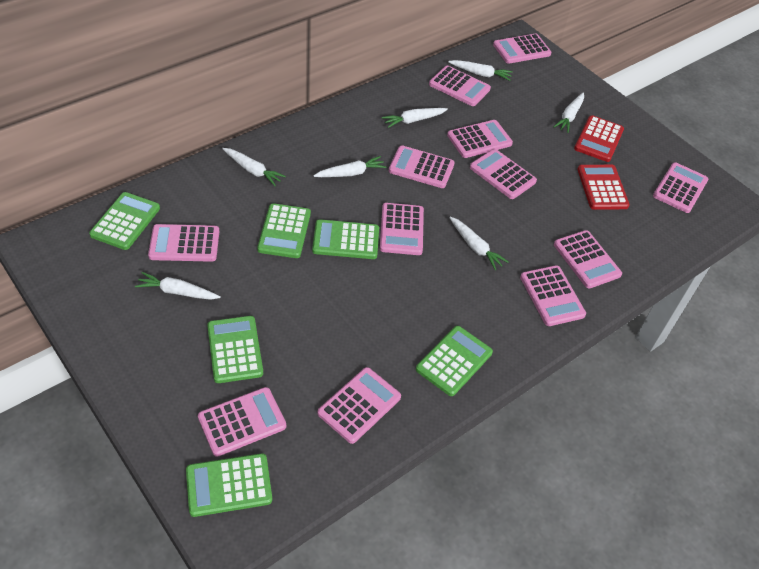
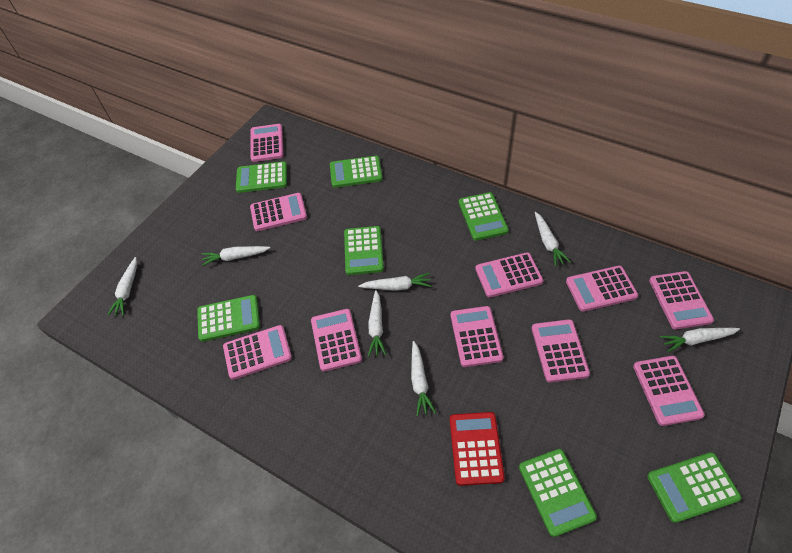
green calculator: 6 -> 7
pink calculator: 12 -> 10
red calculator: 2 -> 1

